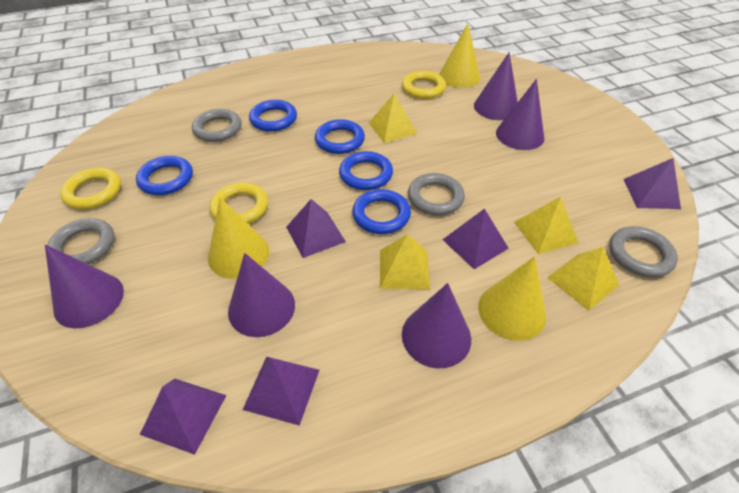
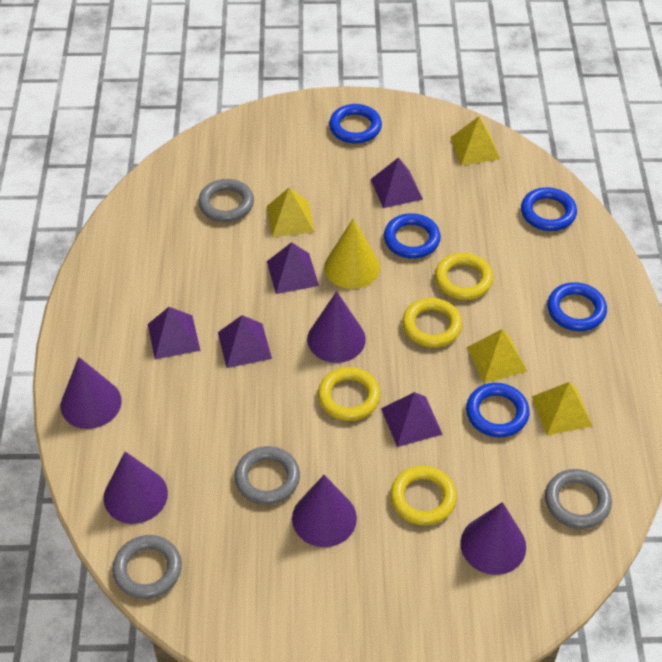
yellow cone: 3 -> 1
yellow ring: 3 -> 4

